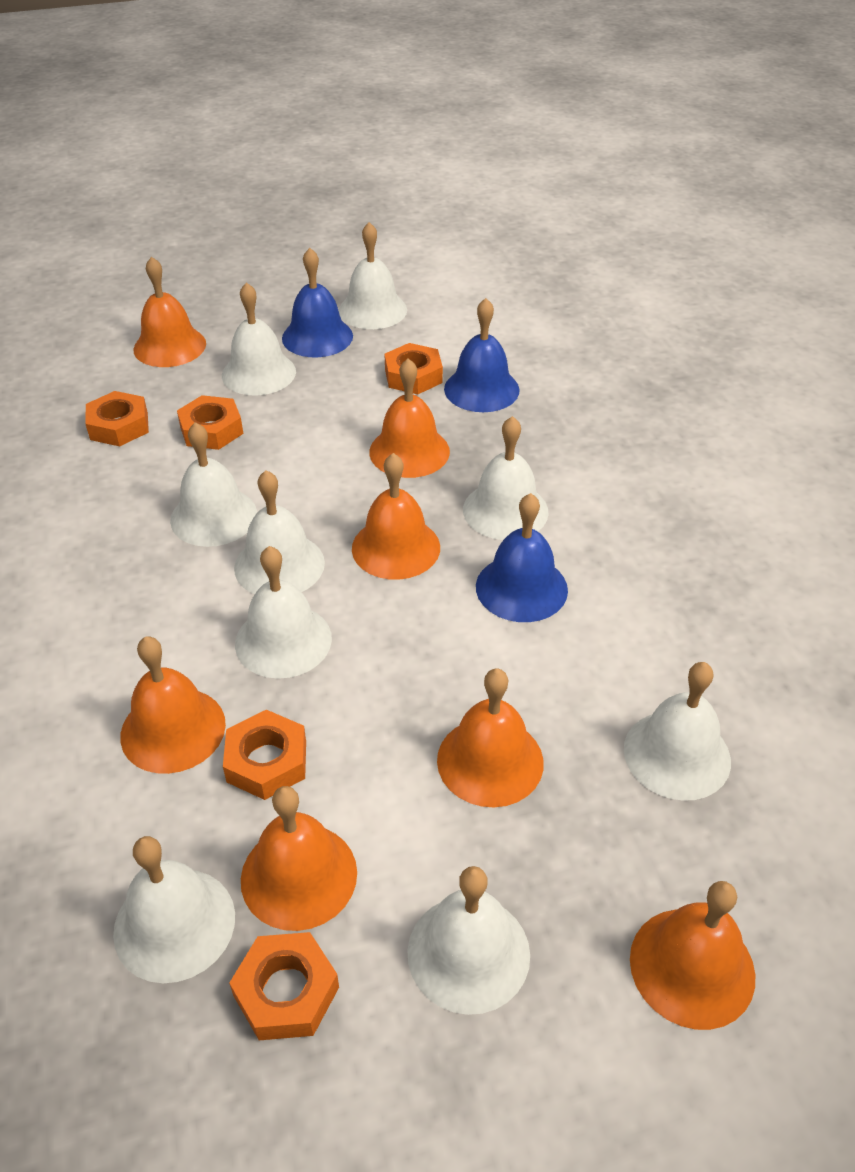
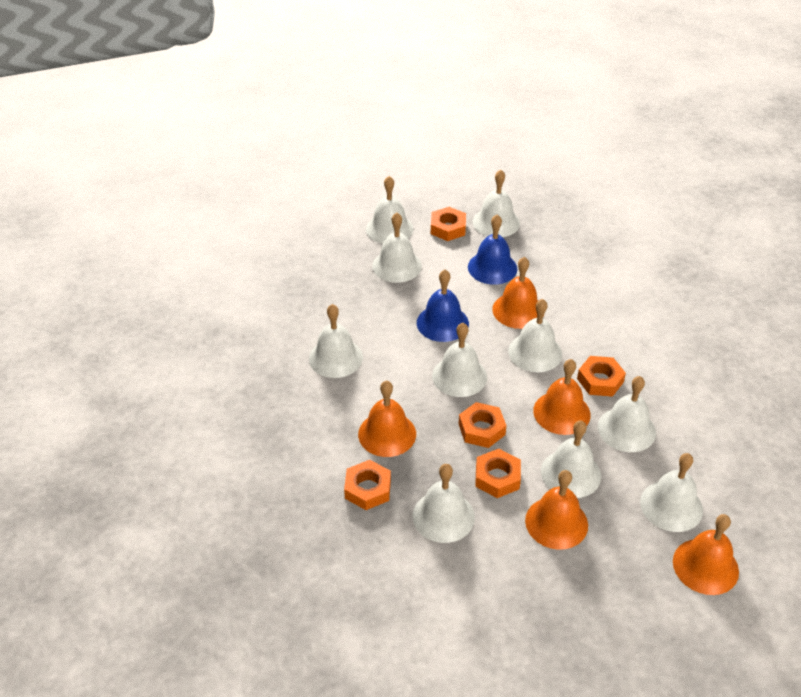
blue bell: 3 -> 2
orange bell: 7 -> 5
white bell: 9 -> 10

